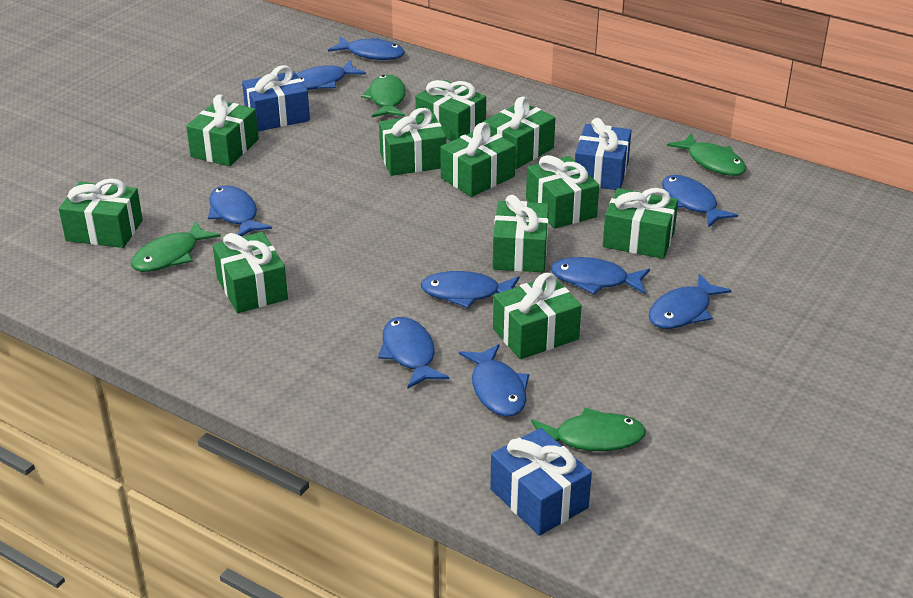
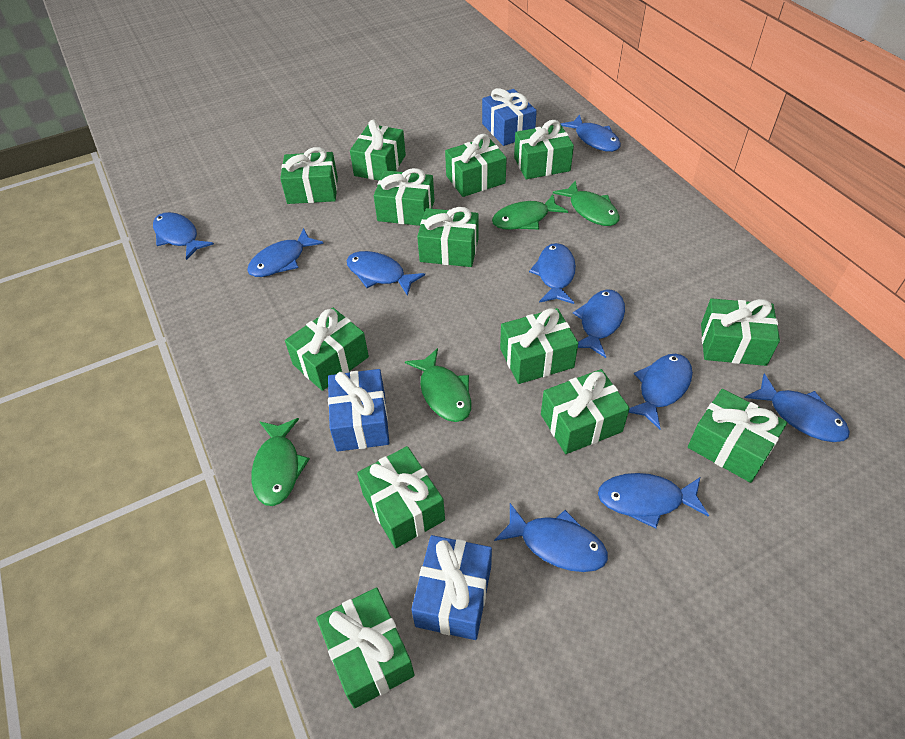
blue fish: 9 -> 10
green gift: 11 -> 13

